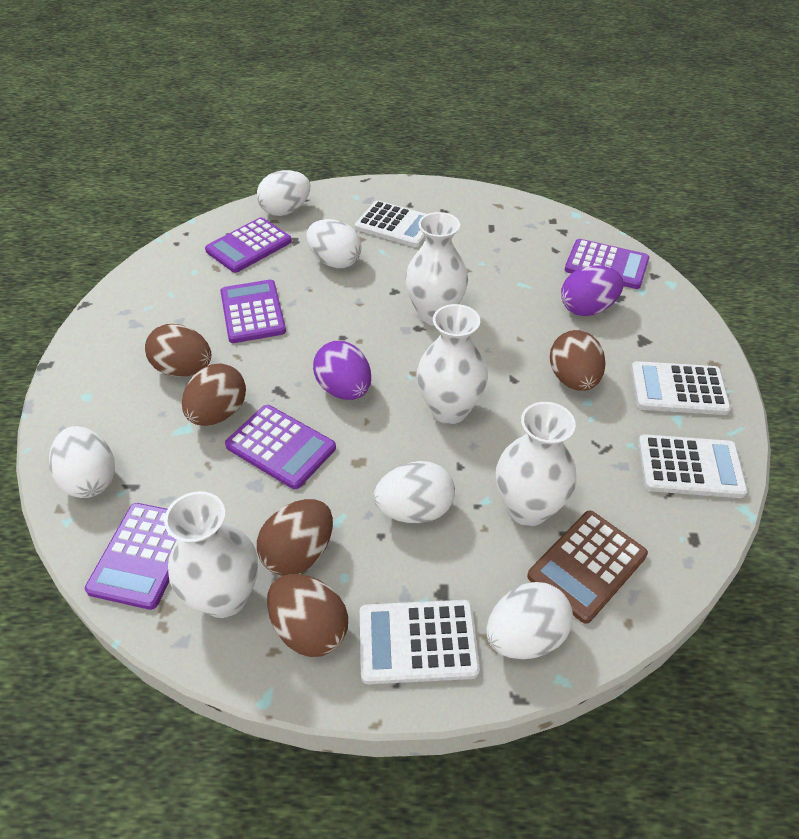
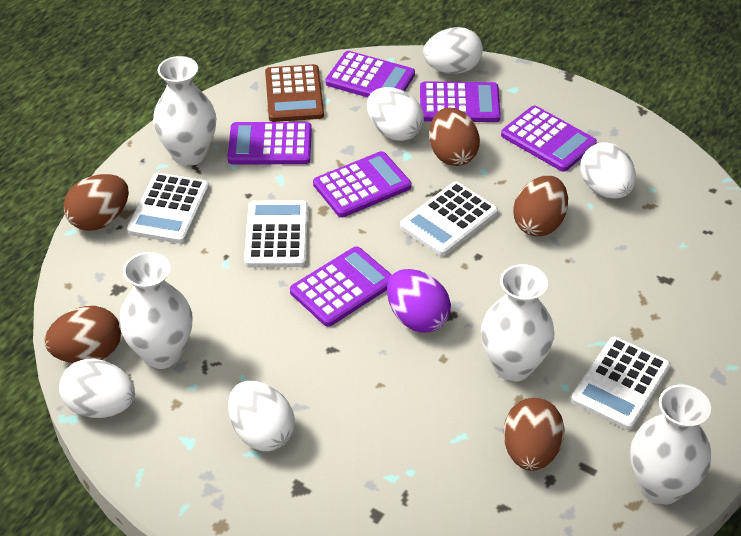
purple calculator: 5 -> 6
purple egg: 2 -> 1

